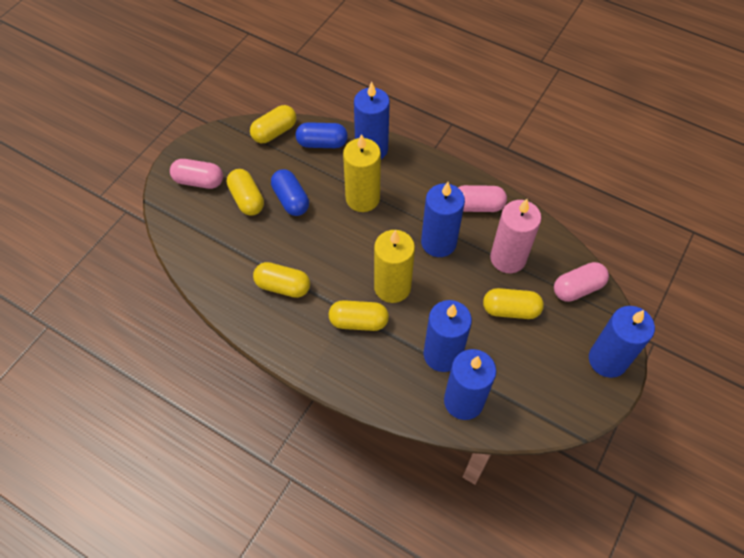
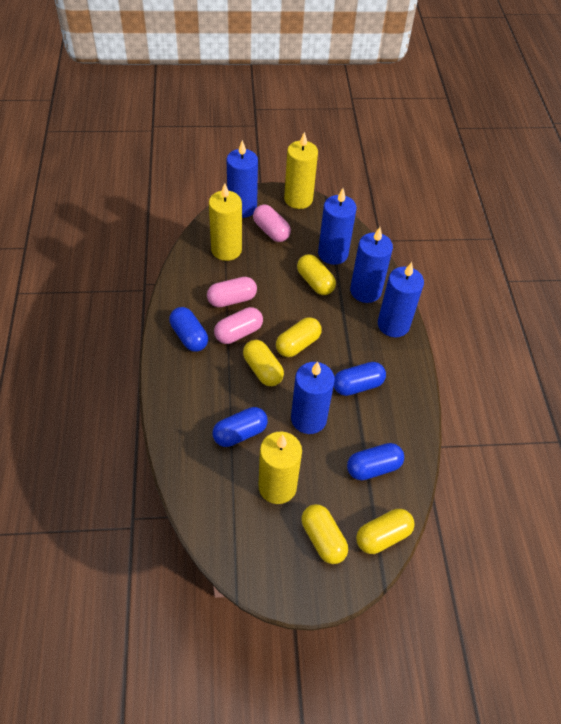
blue capsule: 2 -> 4
pink candle: 1 -> 0
yellow candle: 2 -> 3

